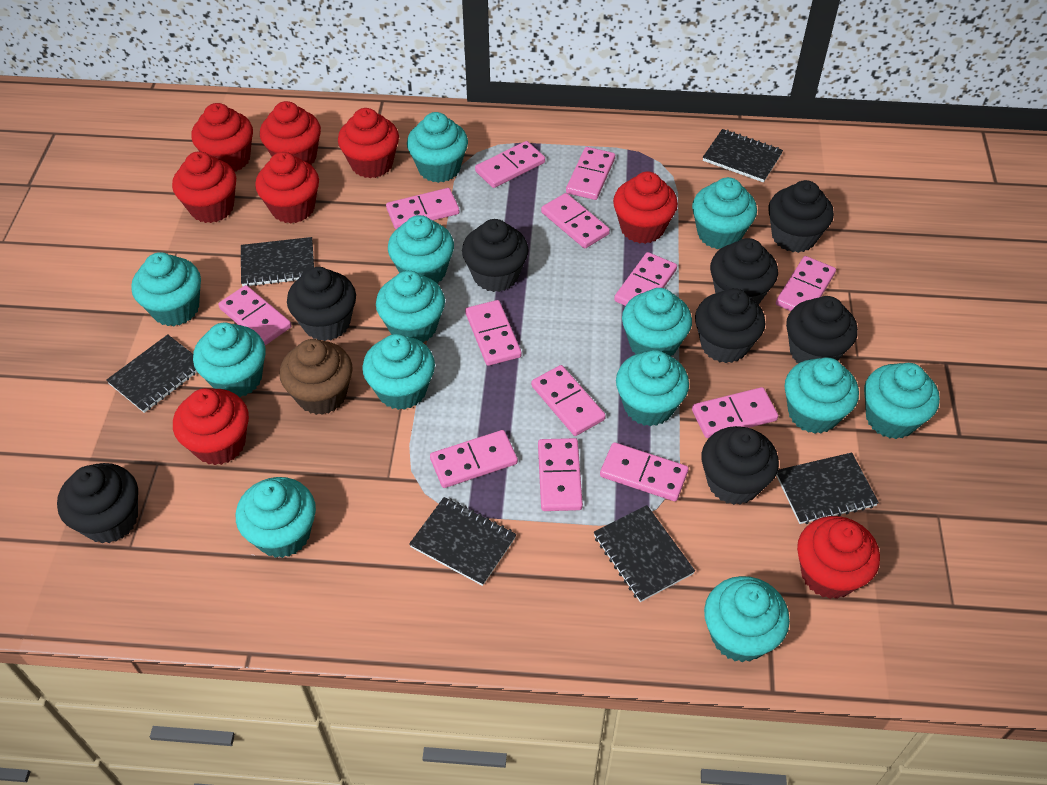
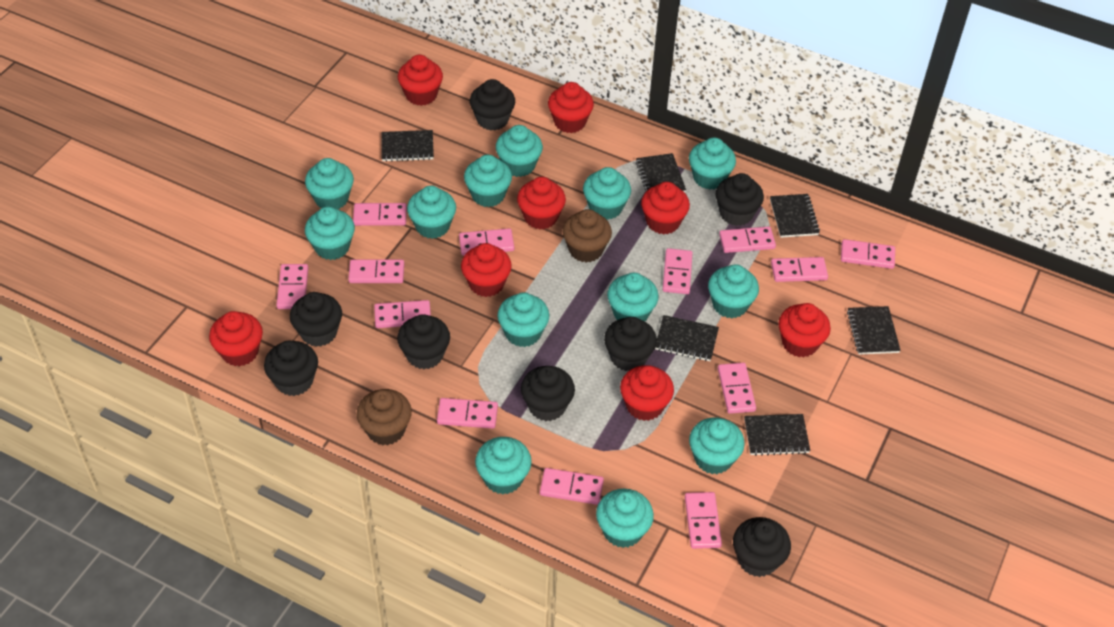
brown cupcake: 1 -> 2

